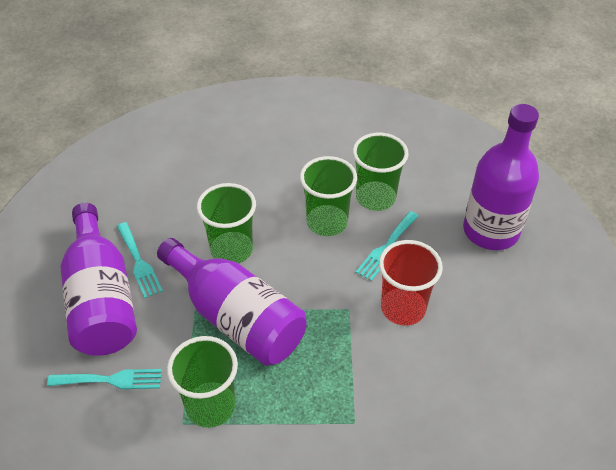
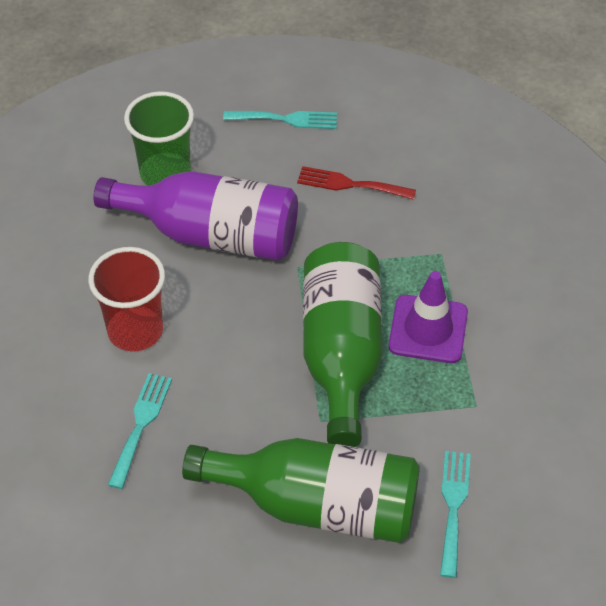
green bottle: 0 -> 2
green cup: 4 -> 1
purple bottle: 3 -> 1
purple traffic cone: 0 -> 1
red fork: 0 -> 1

